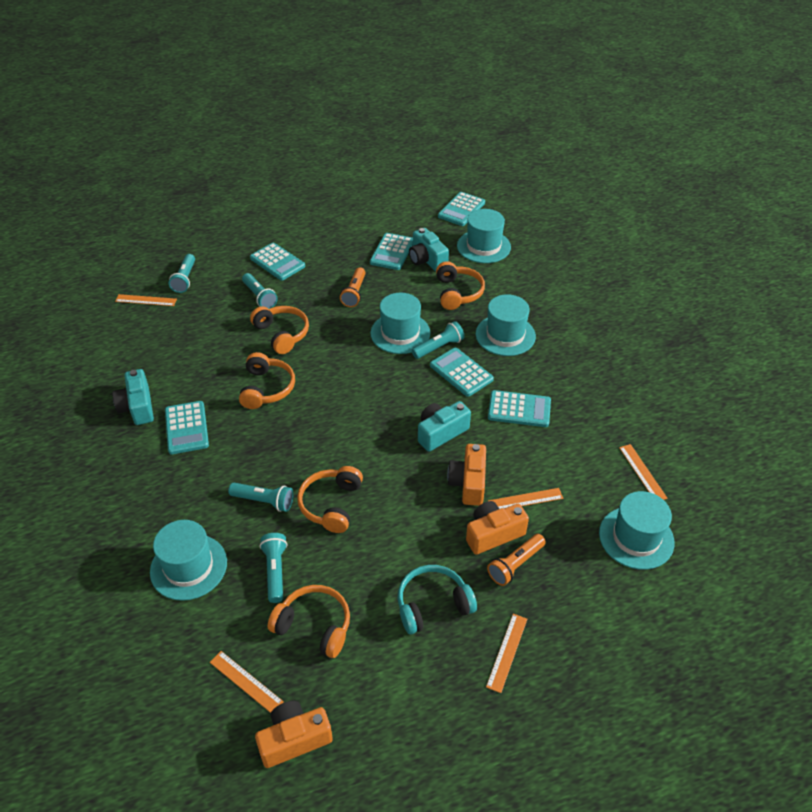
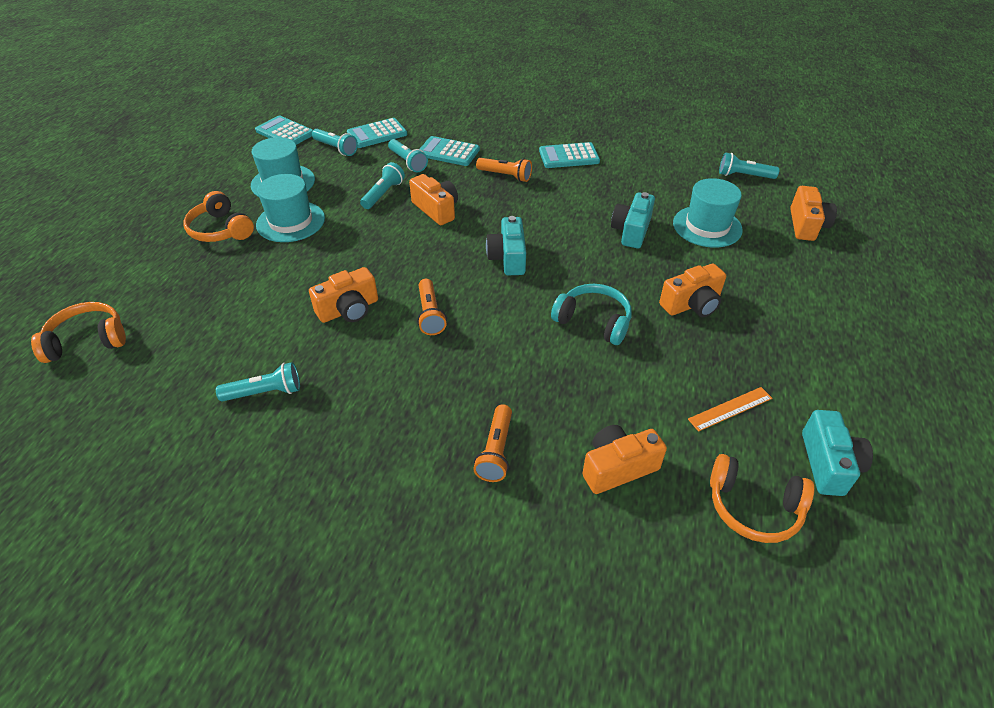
orange camera: 3 -> 5
orange flashlight: 2 -> 3
orange headphones: 5 -> 3
orange ruler: 5 -> 1
turquoise calculator: 6 -> 4
turquoise hat: 5 -> 3

